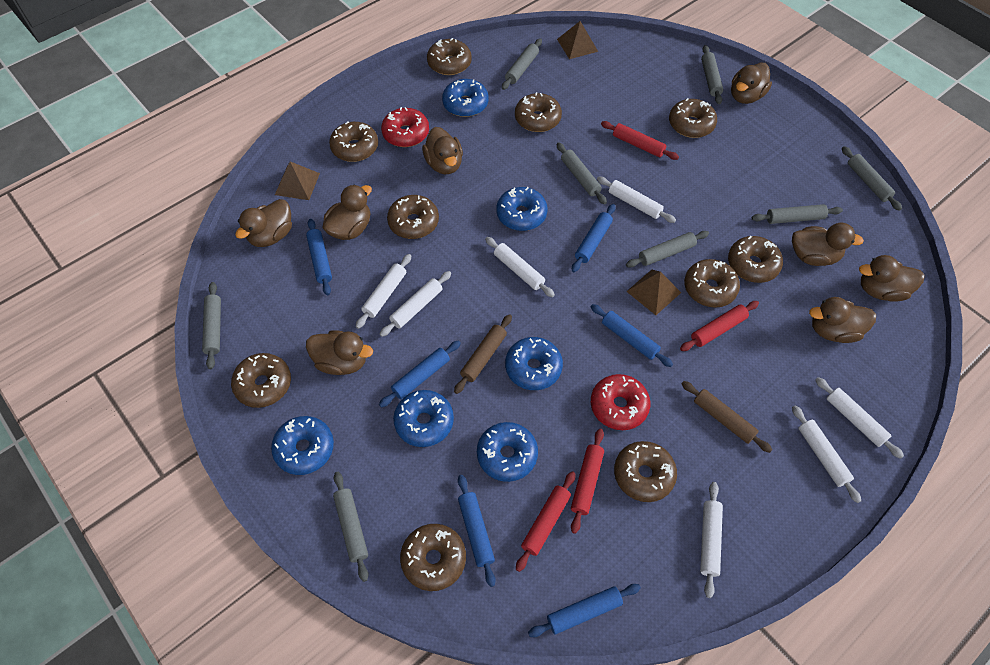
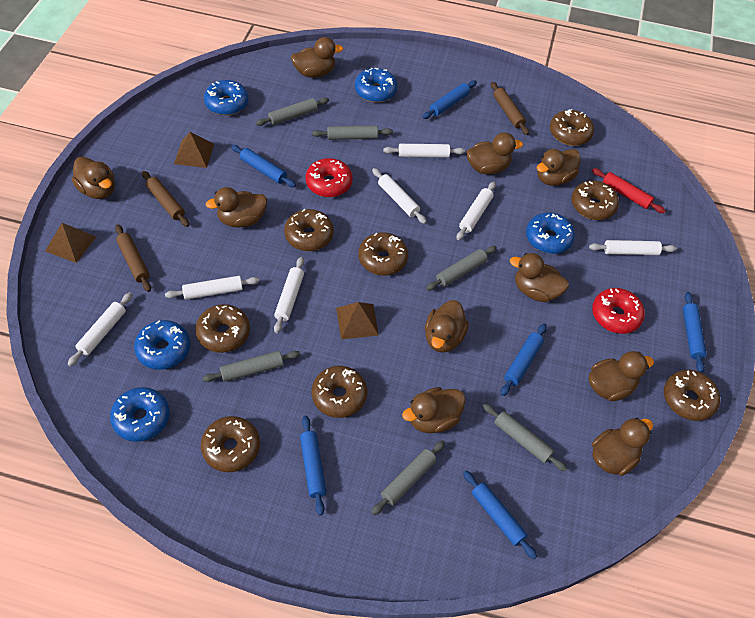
blue donut: 6 -> 5
brown donut: 10 -> 8
brown duck: 8 -> 10
brown rolling pin: 2 -> 3
grey rolling pin: 8 -> 6
red rolling pin: 4 -> 1

